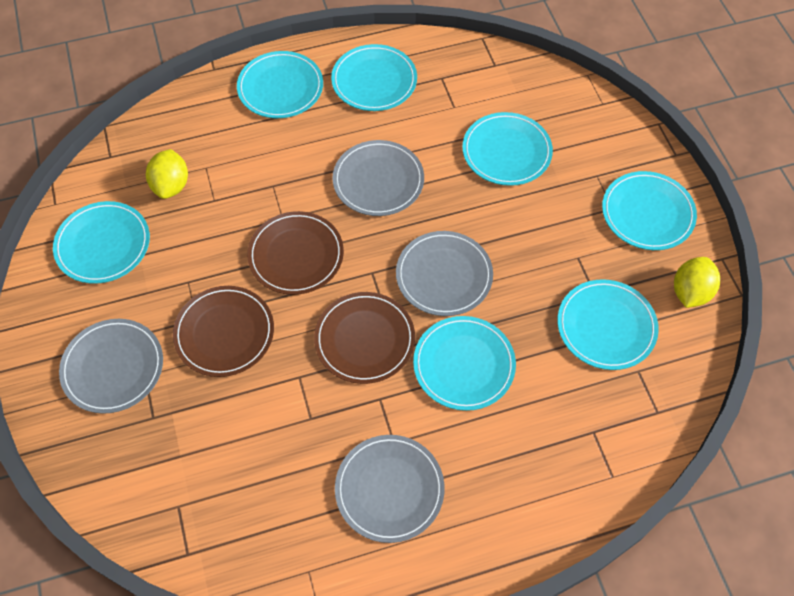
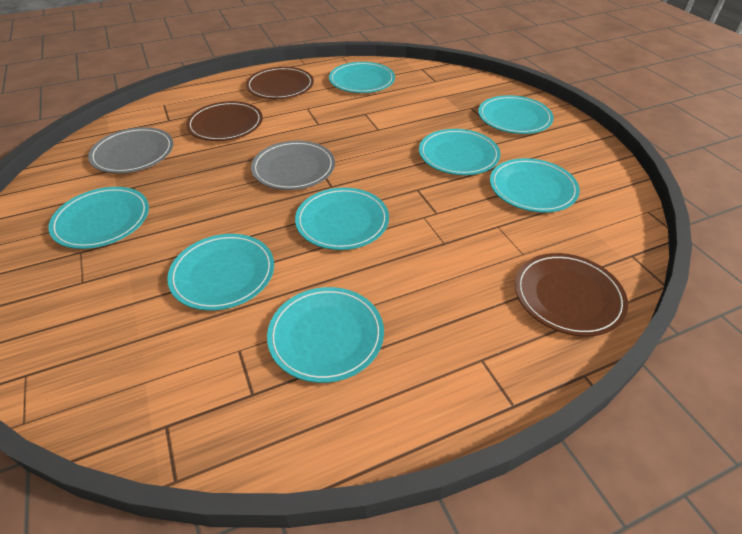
grey plate: 4 -> 2
turquoise plate: 7 -> 8
yellow lemon: 2 -> 0

